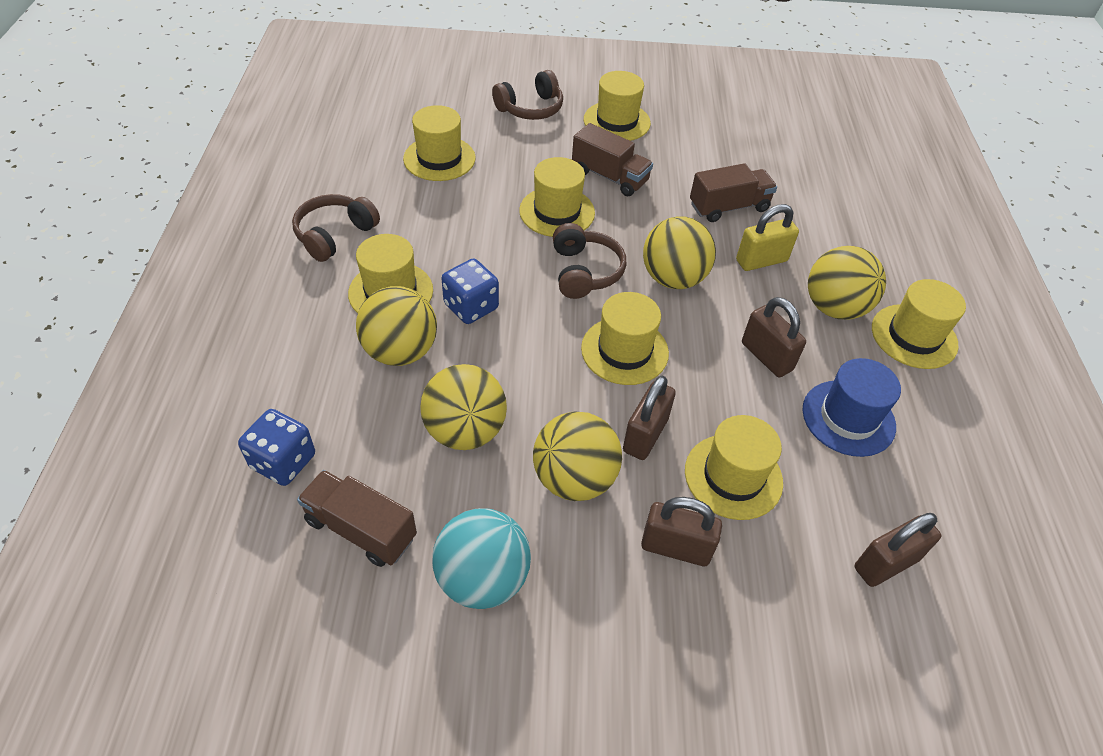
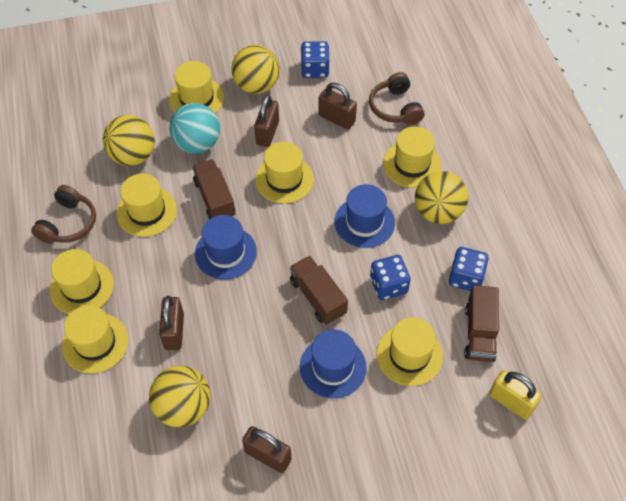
blue dice: 2 -> 3
blue hat: 1 -> 3
brown headphones: 3 -> 2
yellow ball: 5 -> 4

